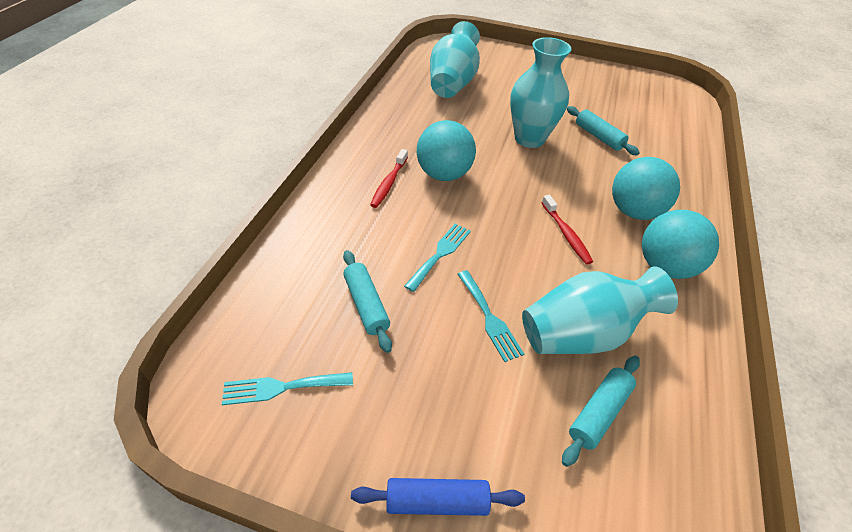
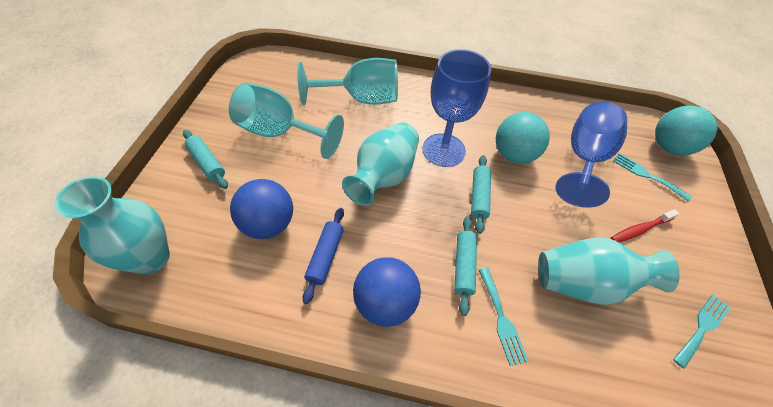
blue ball: 0 -> 2
blue goblet: 0 -> 2
red toothbrush: 2 -> 1
turquoise ball: 3 -> 2
turquoise goblet: 0 -> 2

